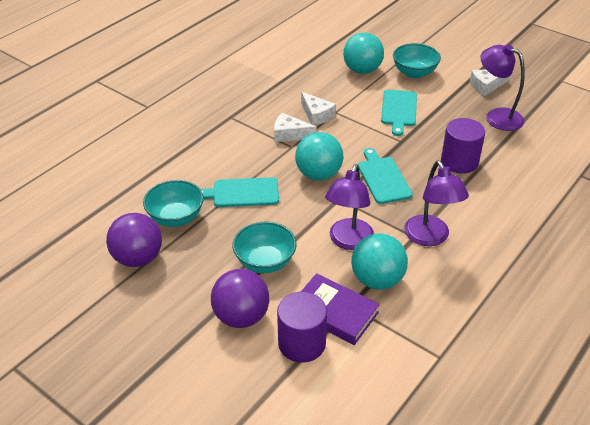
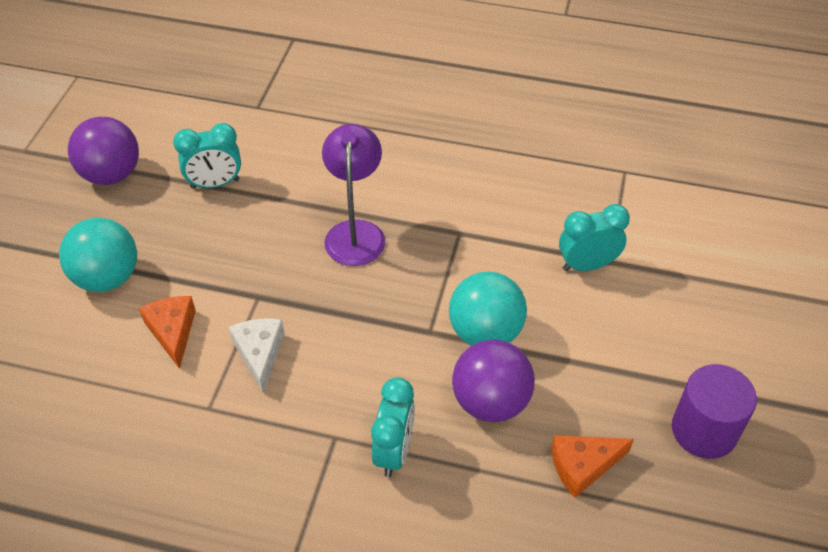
orange cheese: 0 -> 2
purple book: 1 -> 0
purple cylinder: 2 -> 1
purple lamp: 3 -> 1
turquoise ball: 3 -> 2
turquoise bowl: 3 -> 0
turquoise clock: 0 -> 3
turquoise cutting board: 3 -> 0
white cheese: 3 -> 1

